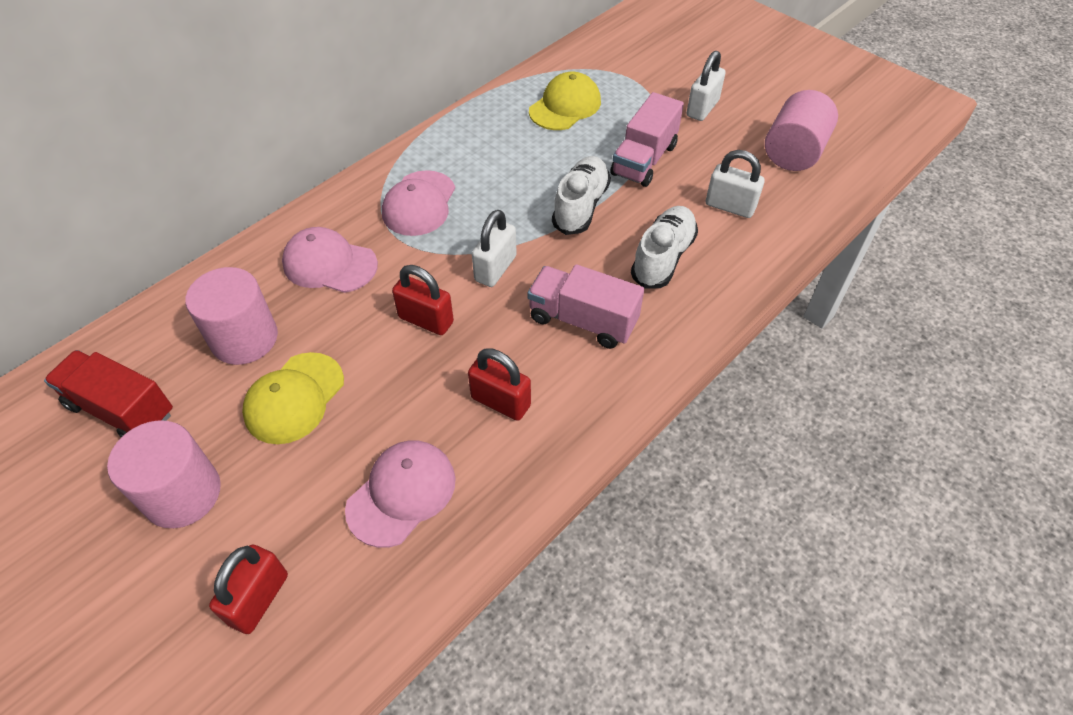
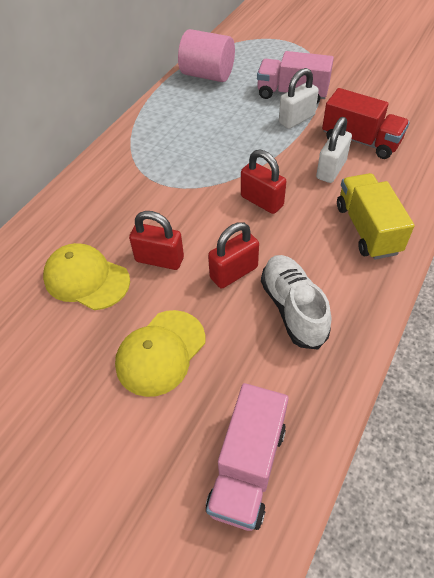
pink cap: 3 -> 0
pink cylinder: 3 -> 1
white padlock: 3 -> 2
white shoe: 2 -> 1
yellow truck: 0 -> 1

